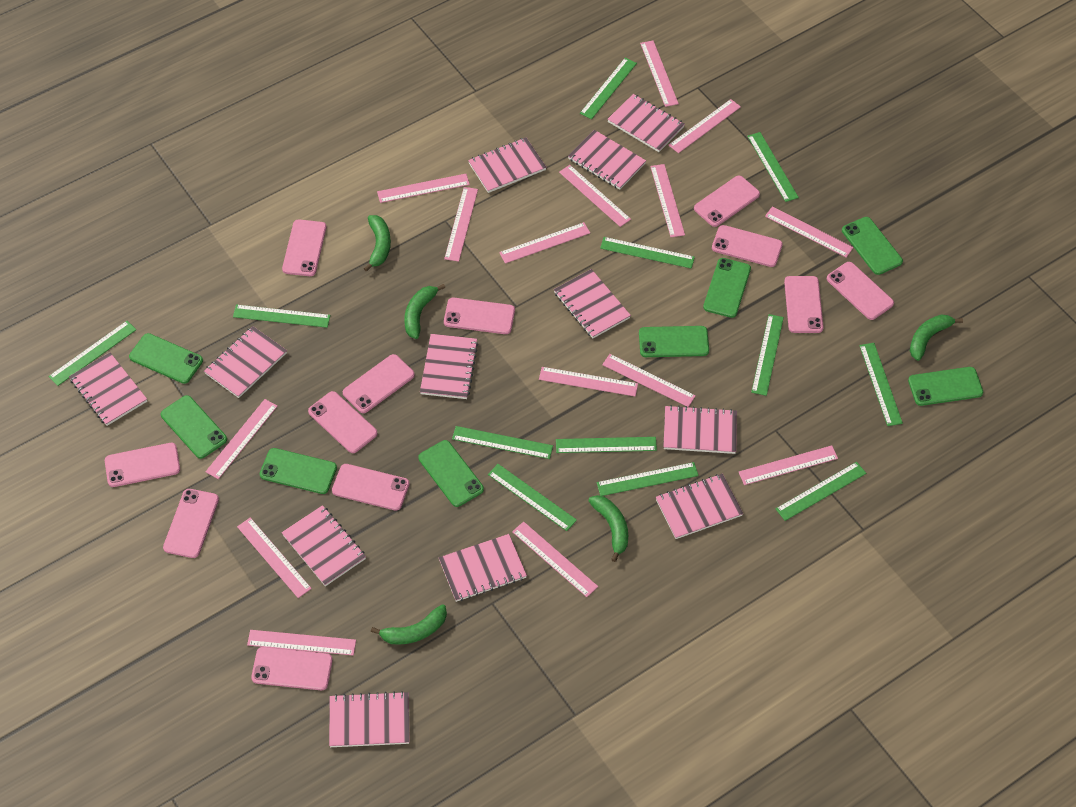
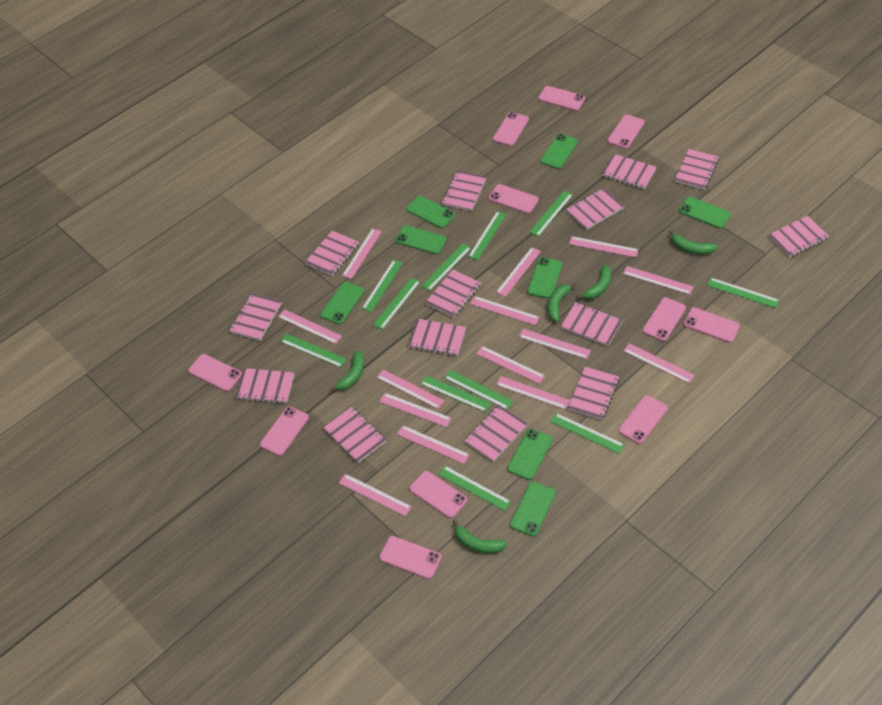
green ruler: 12 -> 11
pink notebook: 12 -> 14
pink phone: 12 -> 11
pink ruler: 15 -> 14

